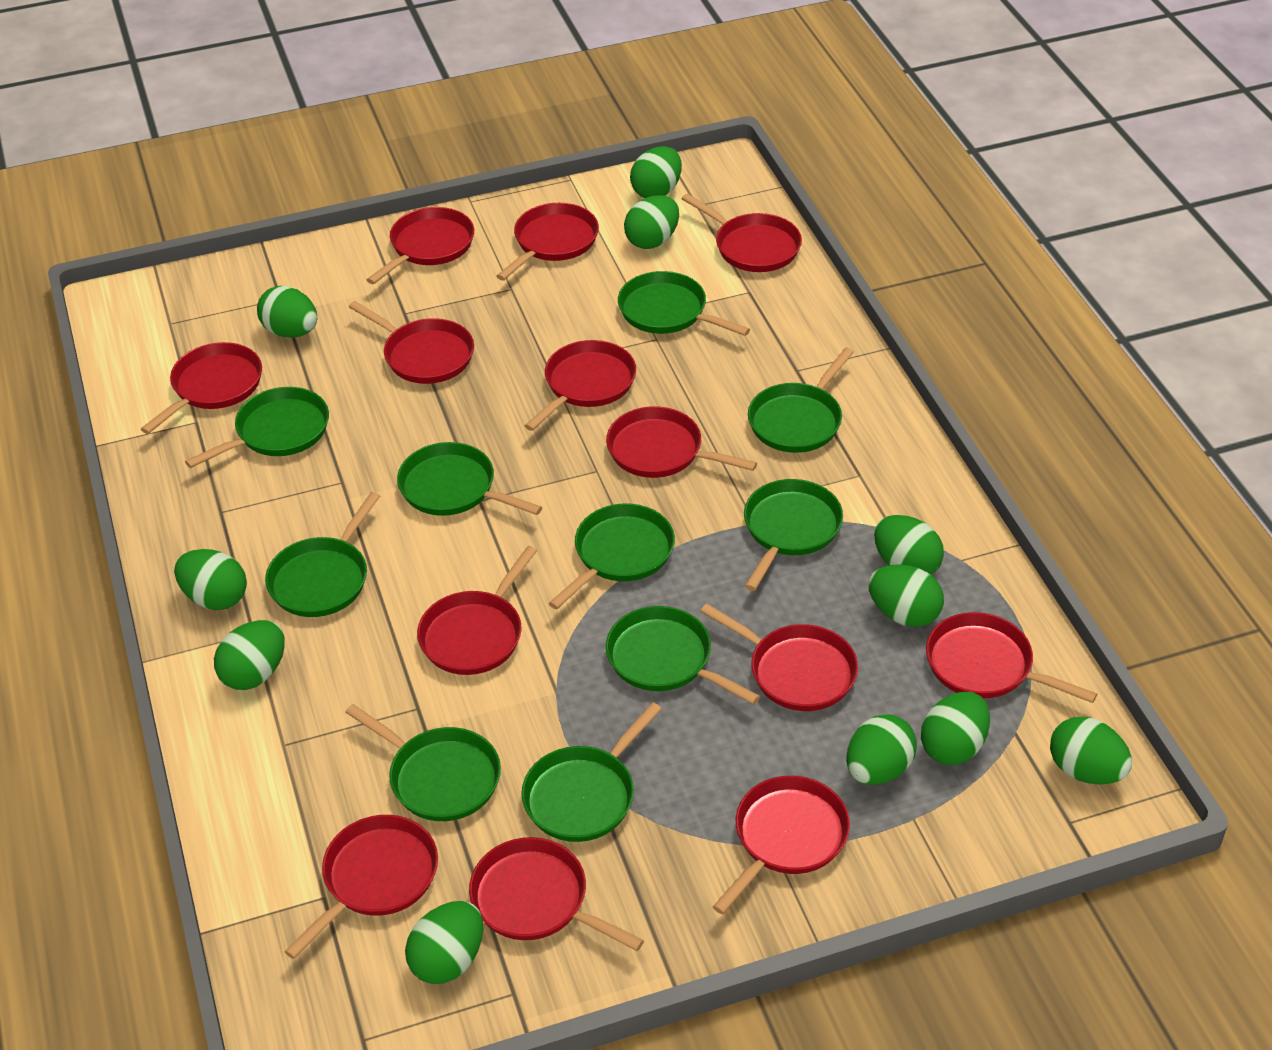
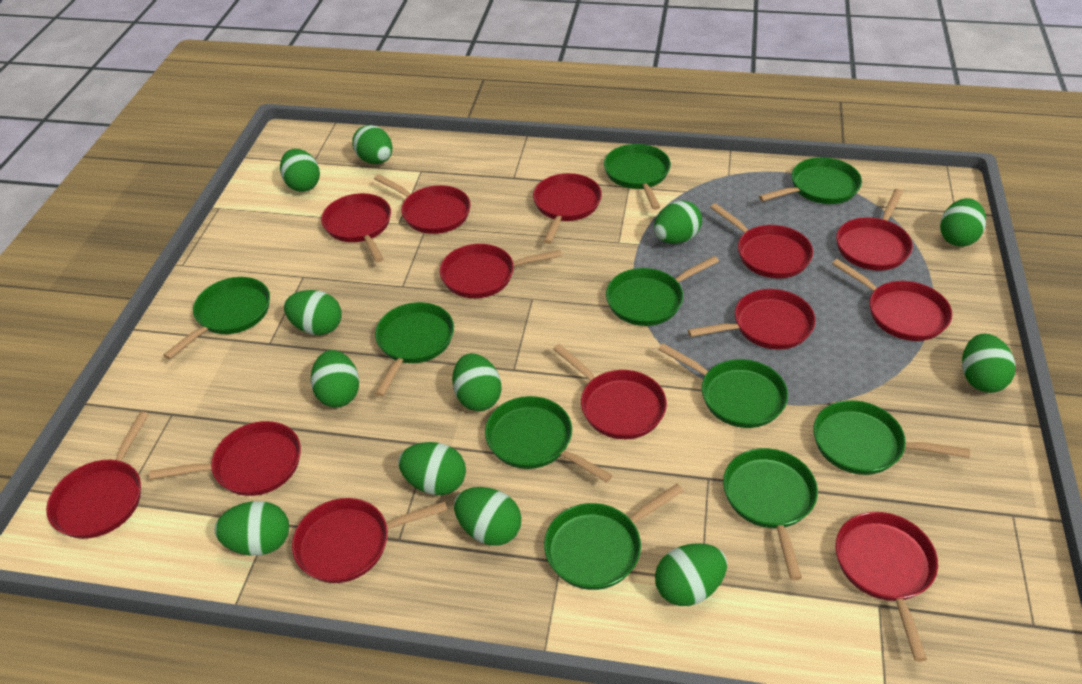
green egg: 11 -> 12

